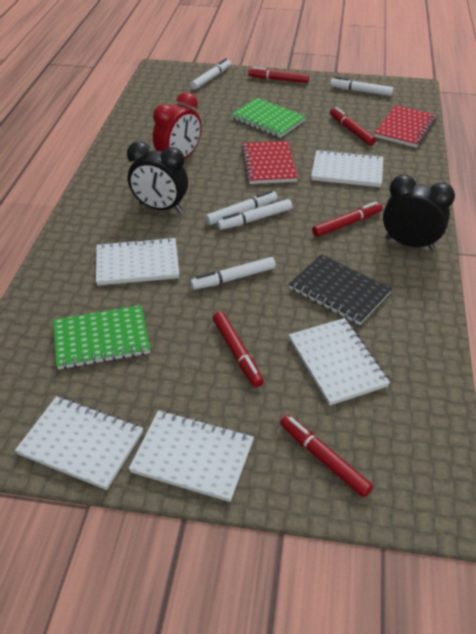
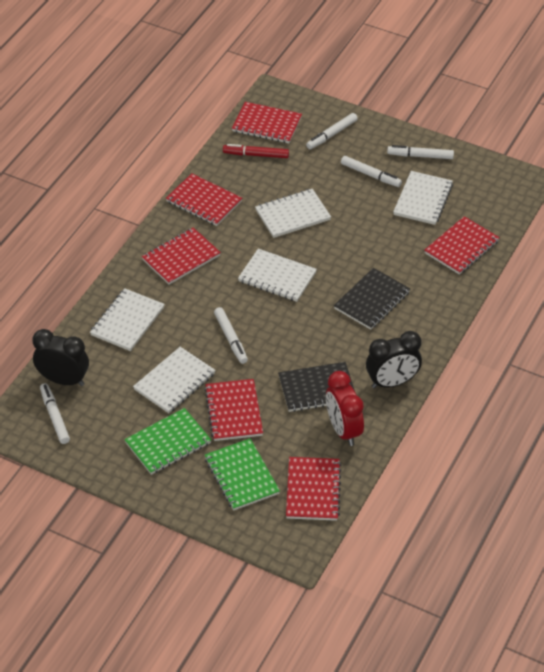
black notebook: 1 -> 2
red marker: 5 -> 1
red notebook: 2 -> 6

